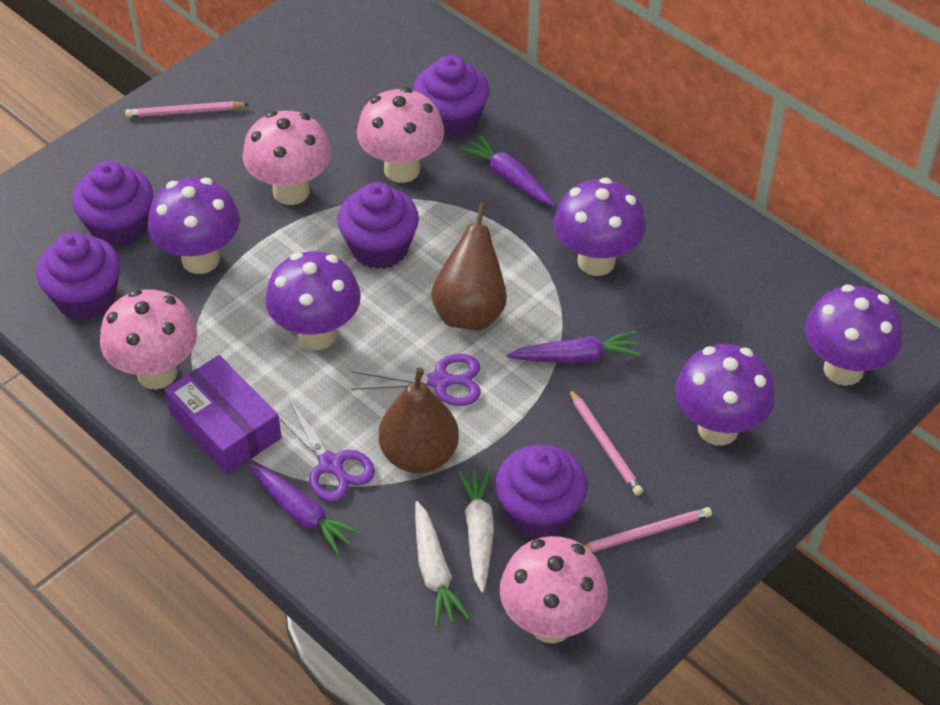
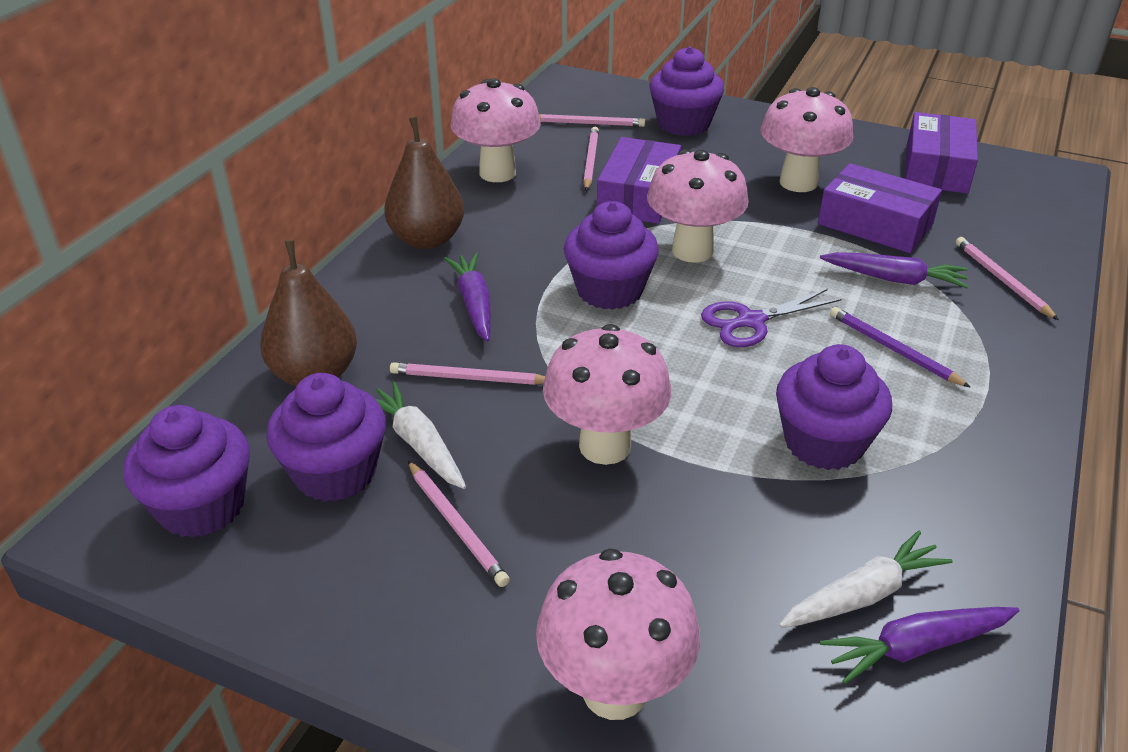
pink mushroom: 4 -> 5
pink pencil: 3 -> 5
purple box: 1 -> 3
purple mushroom: 5 -> 0
purple pencil: 0 -> 1
purple scissors: 2 -> 1

